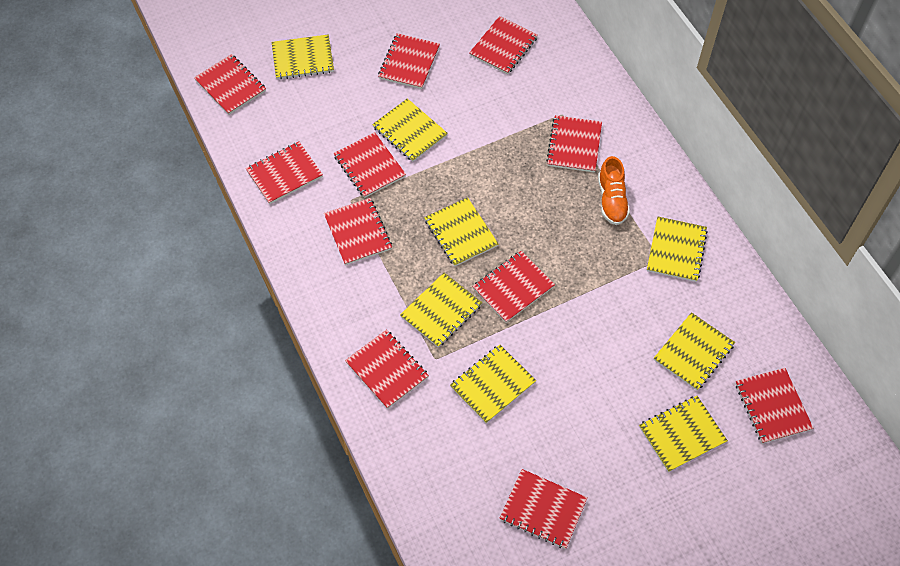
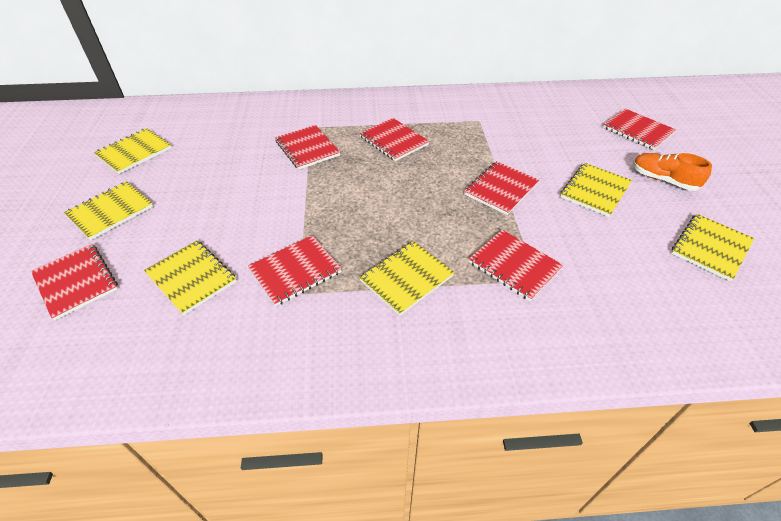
red notebook: 11 -> 7
yellow notebook: 8 -> 6

